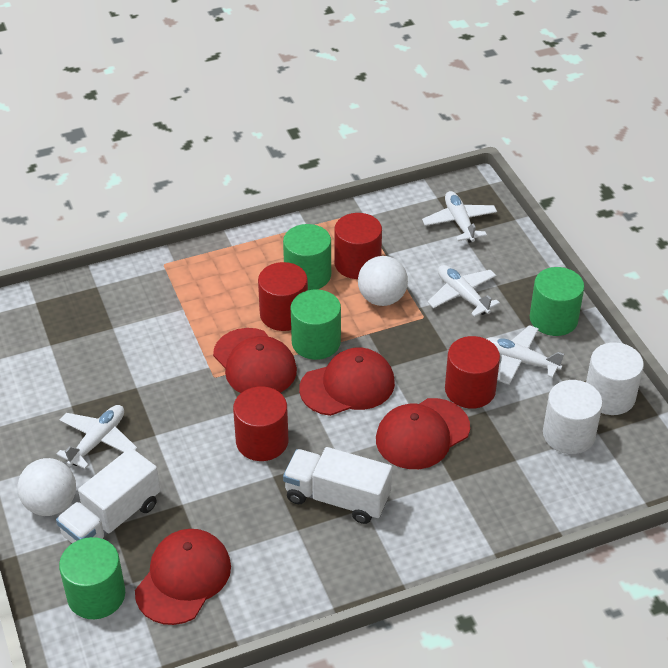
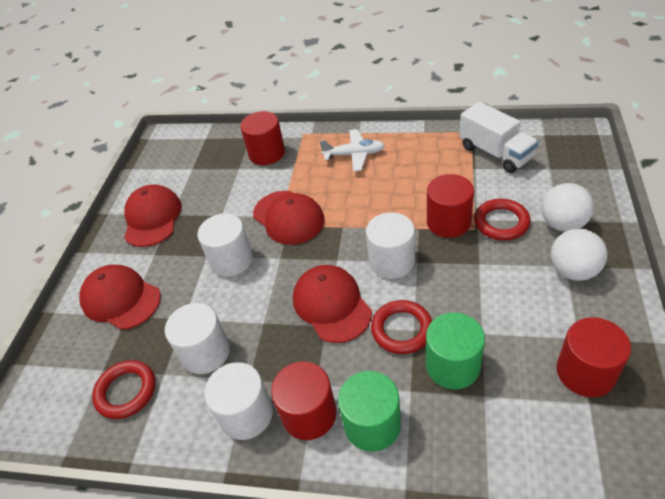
green cylinder: 4 -> 2
red ring: 0 -> 3
white cylinder: 2 -> 4
white plane: 4 -> 1
white truck: 2 -> 1

